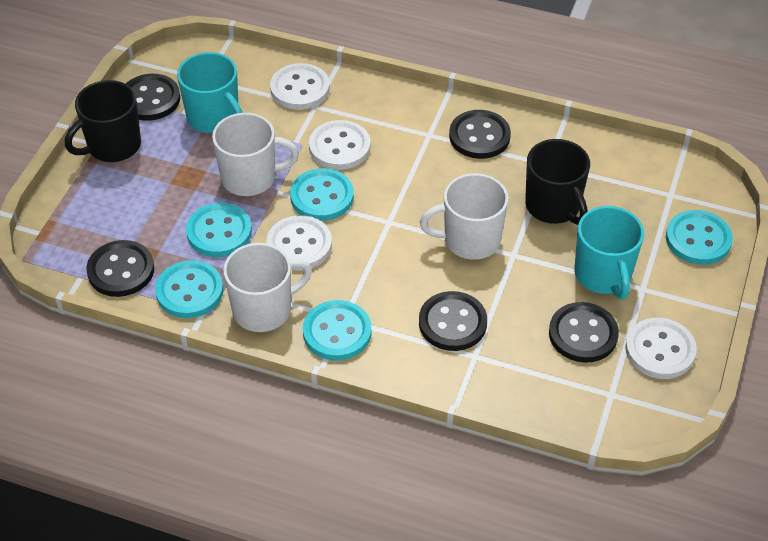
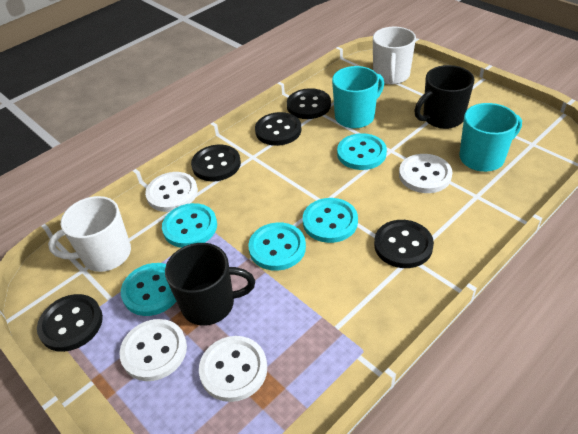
white mug: 3 -> 2

